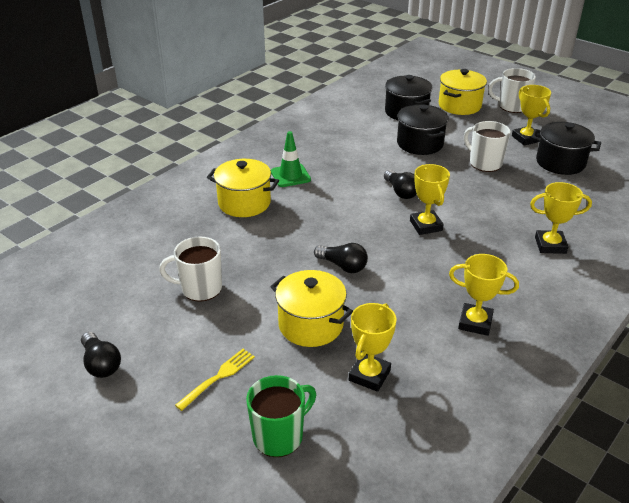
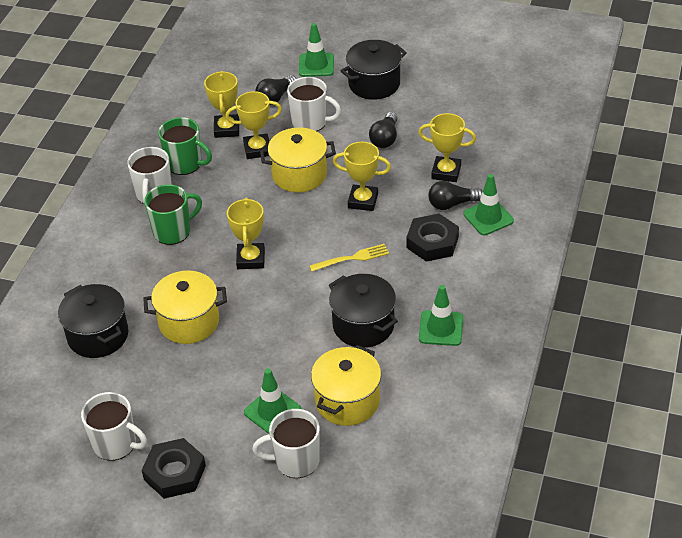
black nut: 0 -> 2
green mug: 1 -> 2
green traffic cone: 1 -> 4
white mug: 3 -> 4

